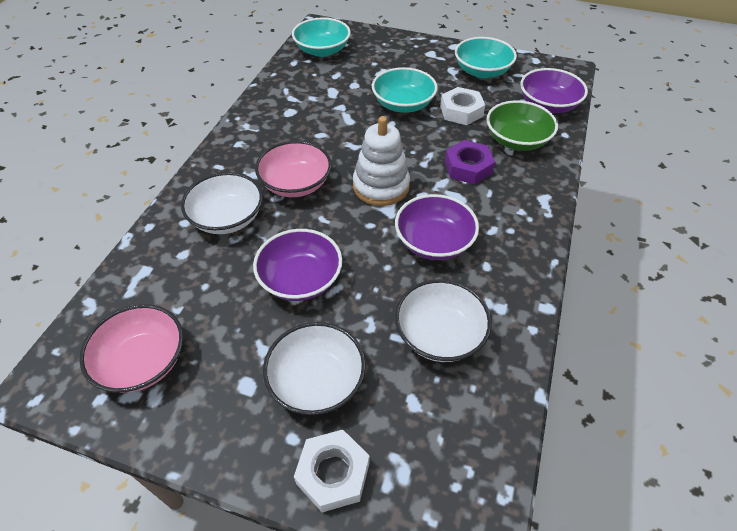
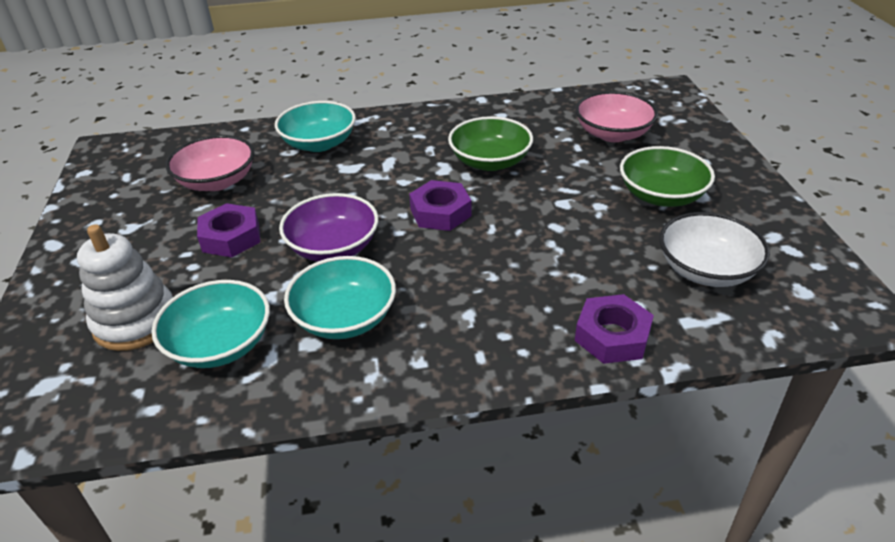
green bowl: 1 -> 2
purple bowl: 3 -> 1
purple nut: 1 -> 3
white bowl: 3 -> 1
white nut: 2 -> 0

